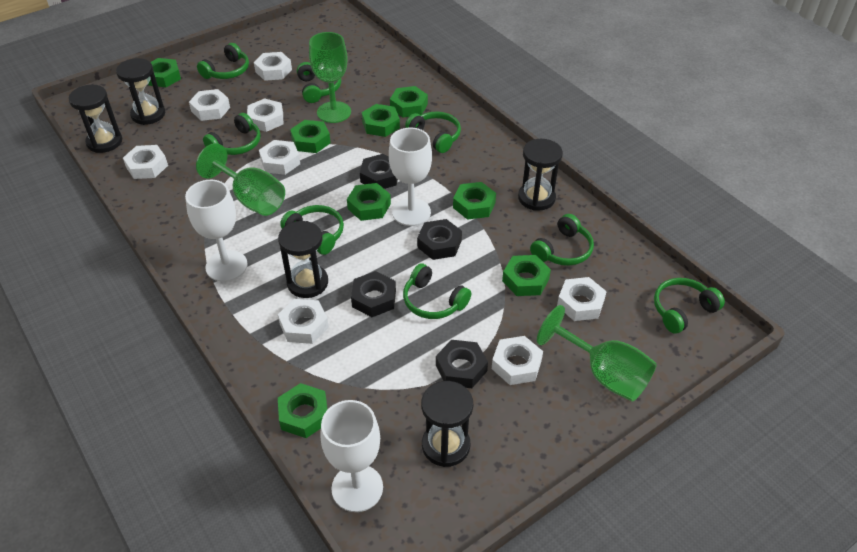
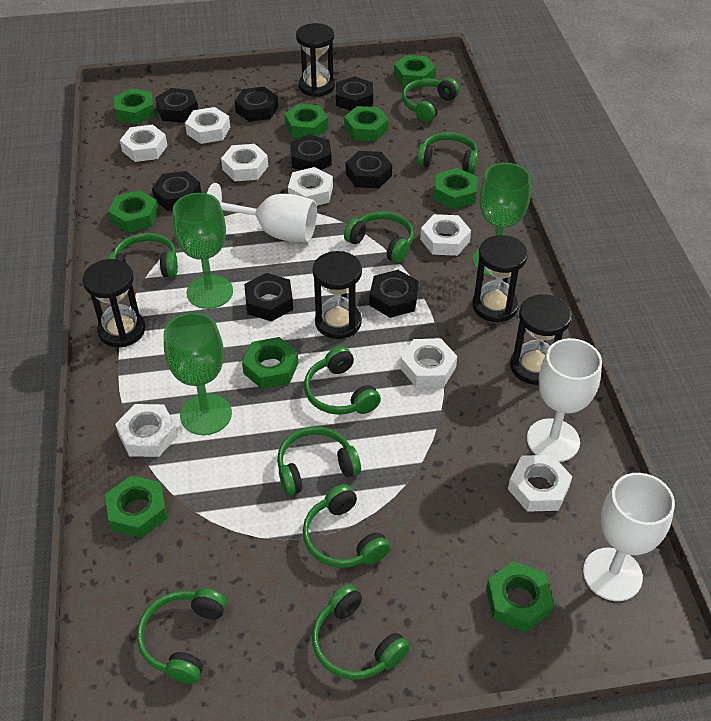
black nut: 4 -> 8
green headphones: 8 -> 9
green nut: 8 -> 9

